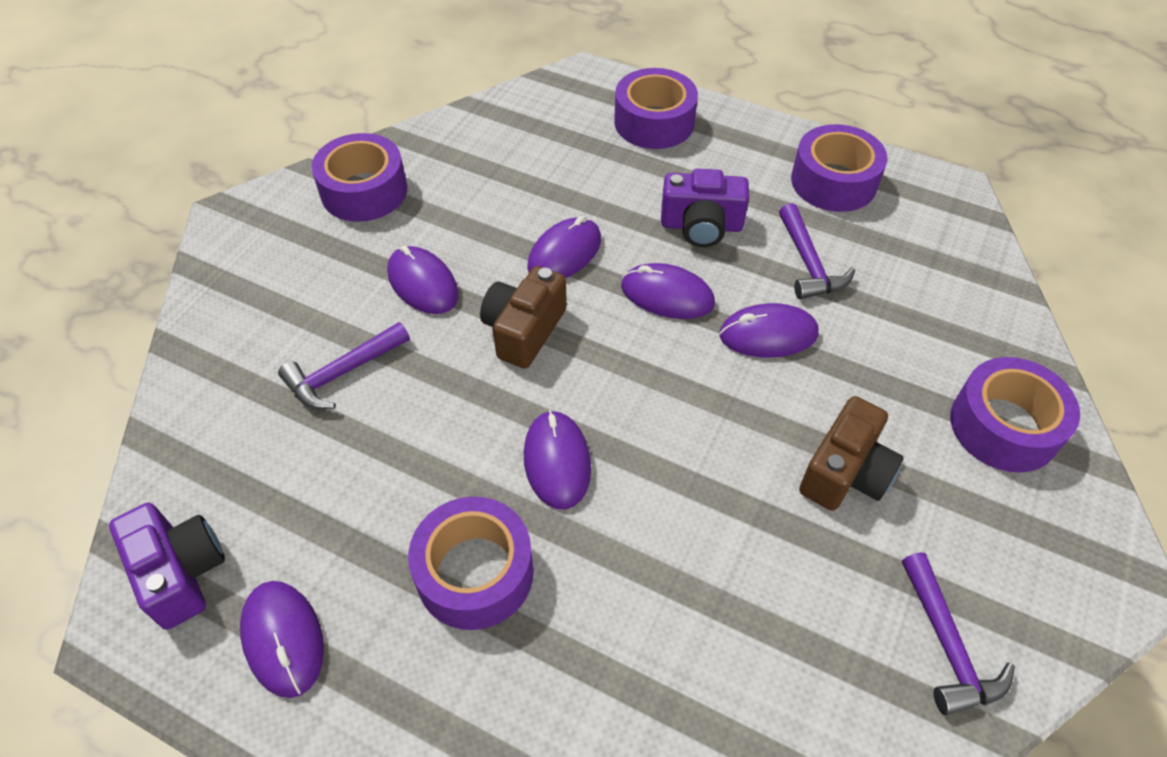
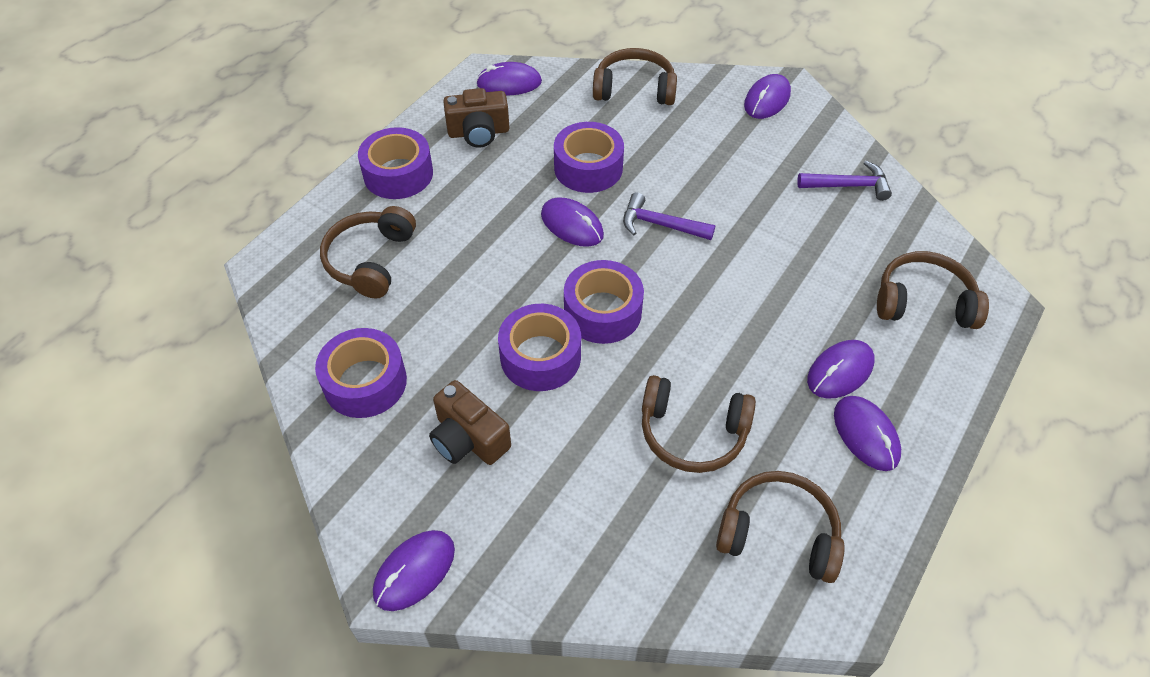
brown headphones: 0 -> 5
purple camera: 2 -> 0
purple hammer: 3 -> 2

